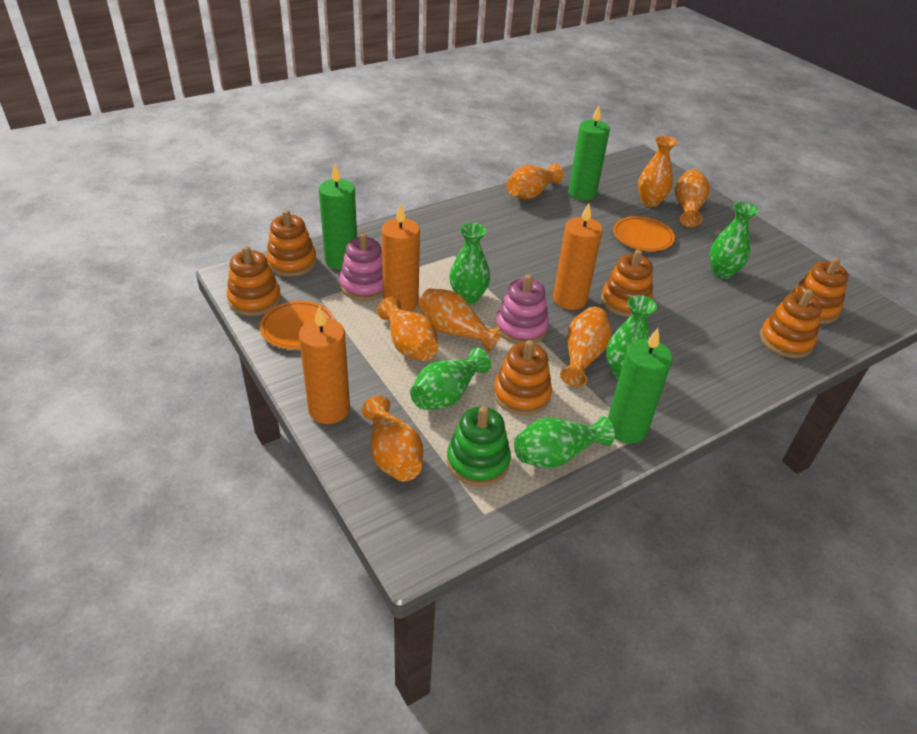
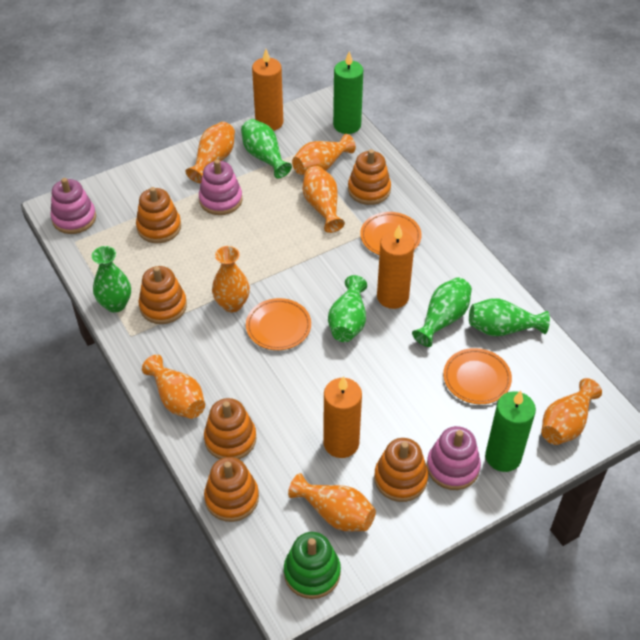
green candle: 3 -> 2
orange plate: 2 -> 3
pink stacking toy: 2 -> 3

